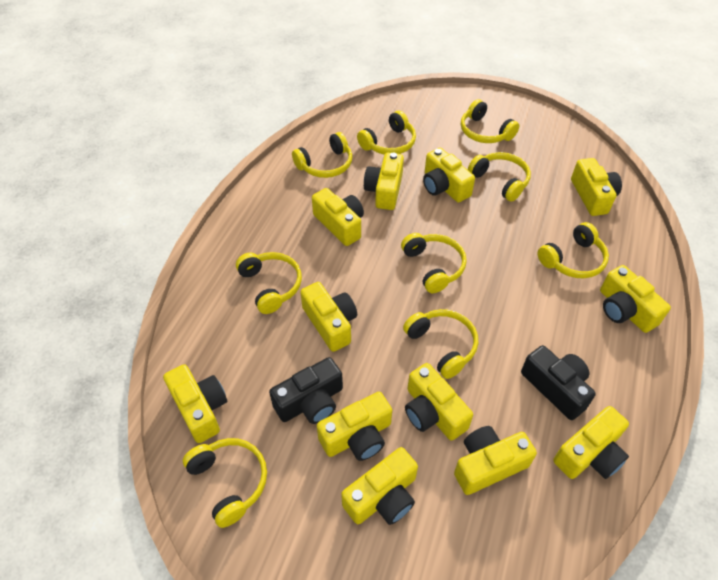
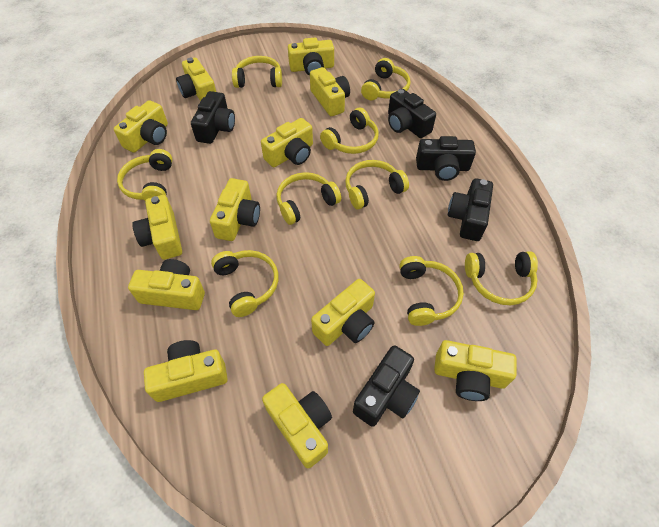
black camera: 2 -> 5

